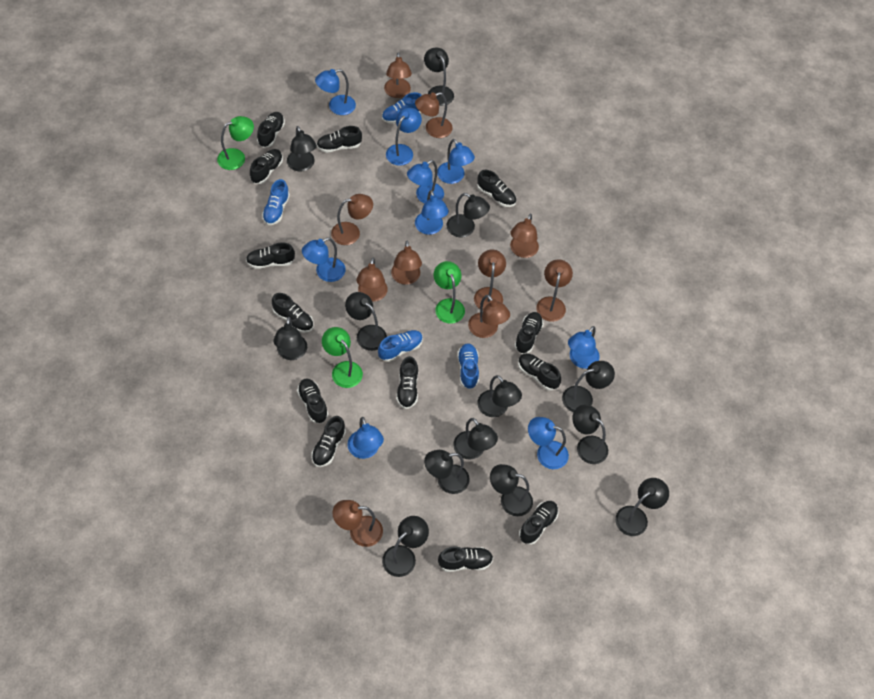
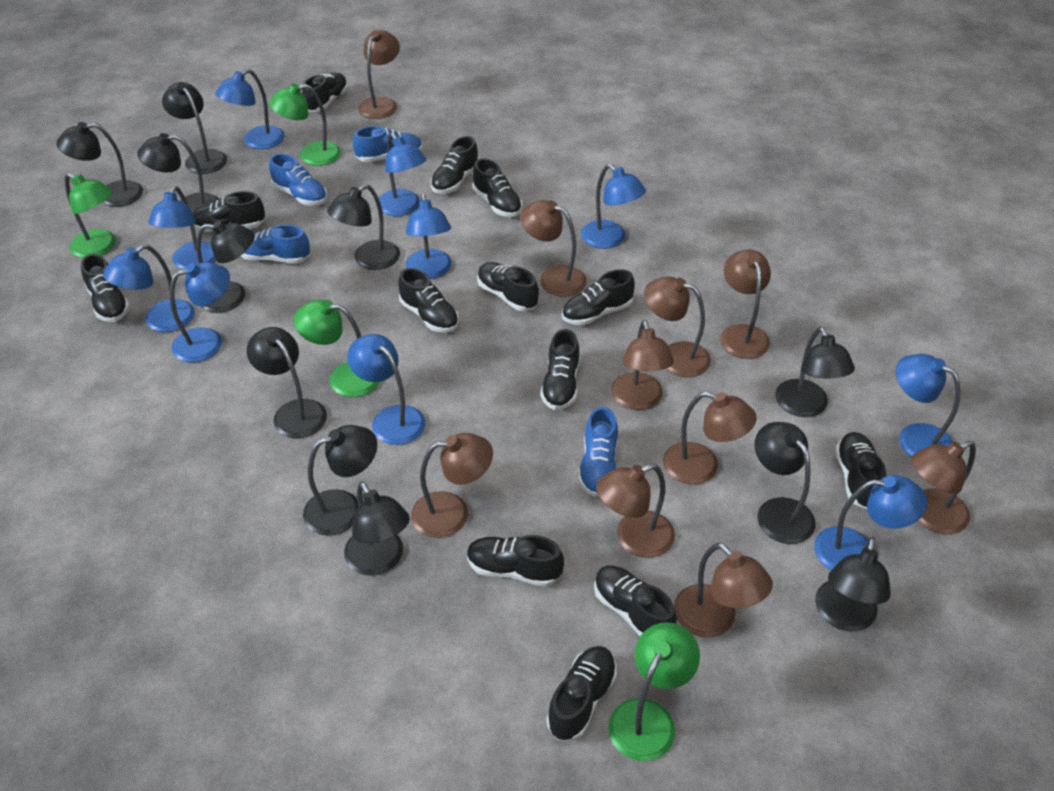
black lamp: 13 -> 11
blue lamp: 9 -> 10
green lamp: 3 -> 4

